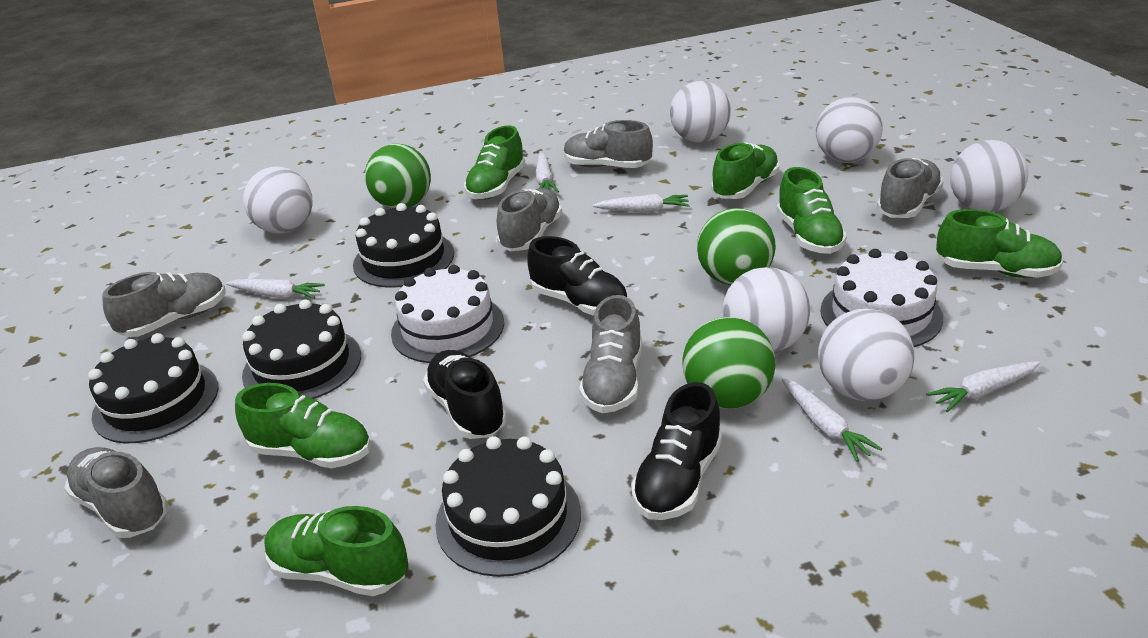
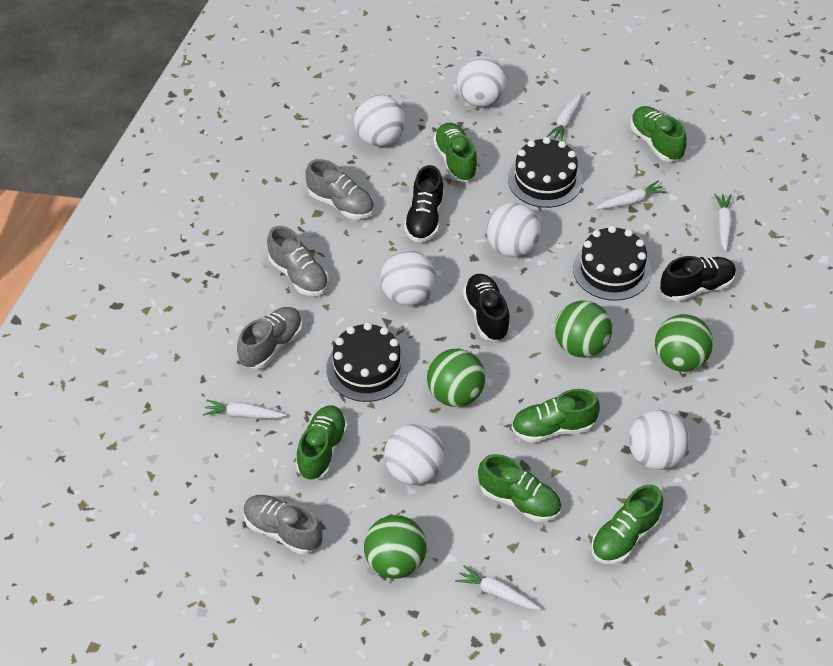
black cake: 4 -> 3
green ball: 3 -> 4
grey shoe: 6 -> 4
white cake: 2 -> 0

